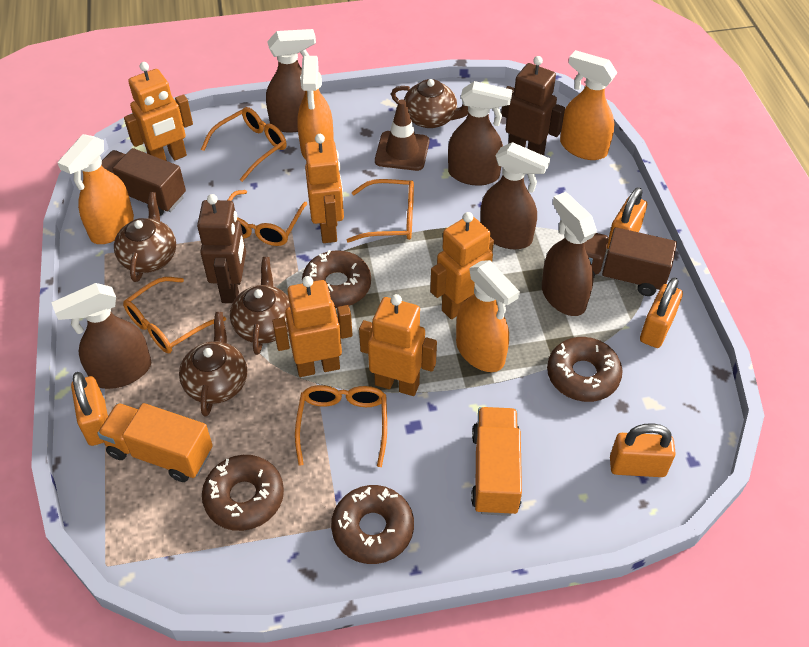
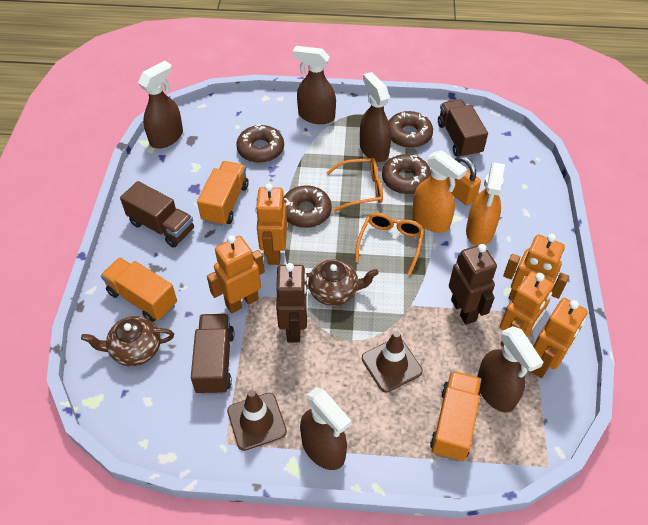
brown teapot: 4 -> 2
brown traffic cone: 1 -> 2
brown truck: 2 -> 3
orange glasses: 5 -> 2
orange padlock: 4 -> 1
orange spray bottle: 4 -> 2
orange truck: 2 -> 3

